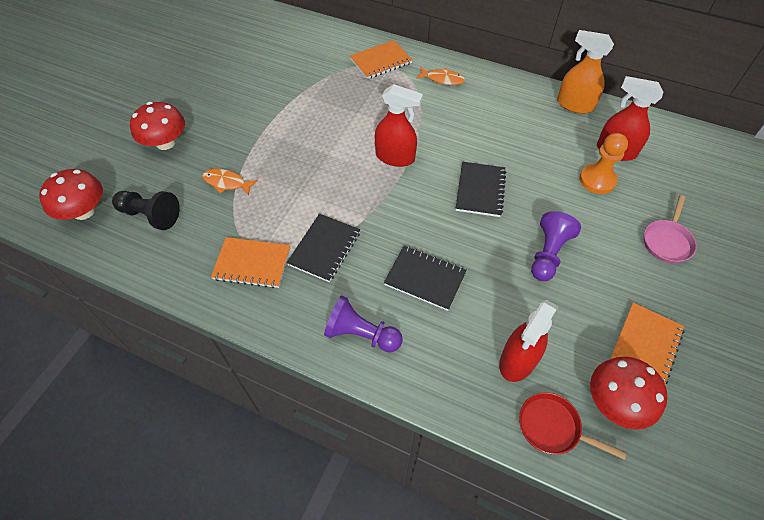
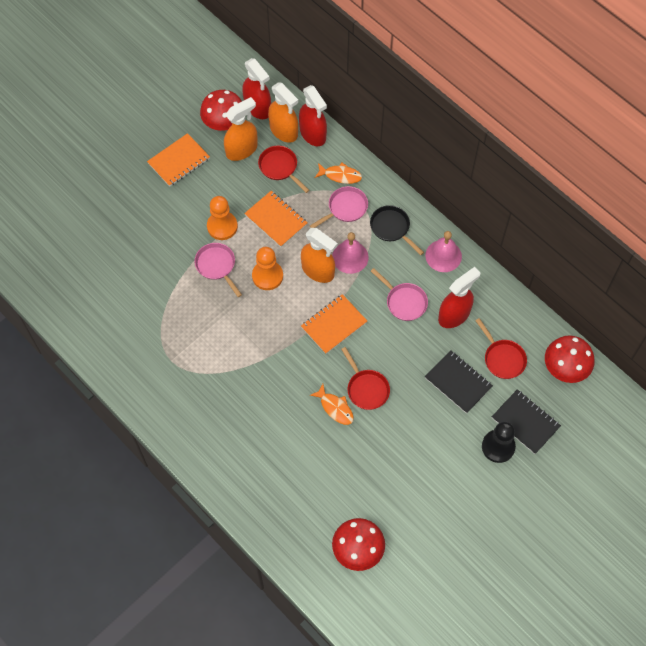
black notebook: 3 -> 2
black pan: 0 -> 1
orange pawn: 1 -> 2
orange spray bottle: 1 -> 3
pink bell: 0 -> 2
pink pan: 1 -> 3
purple pawn: 2 -> 0
red pan: 1 -> 3

